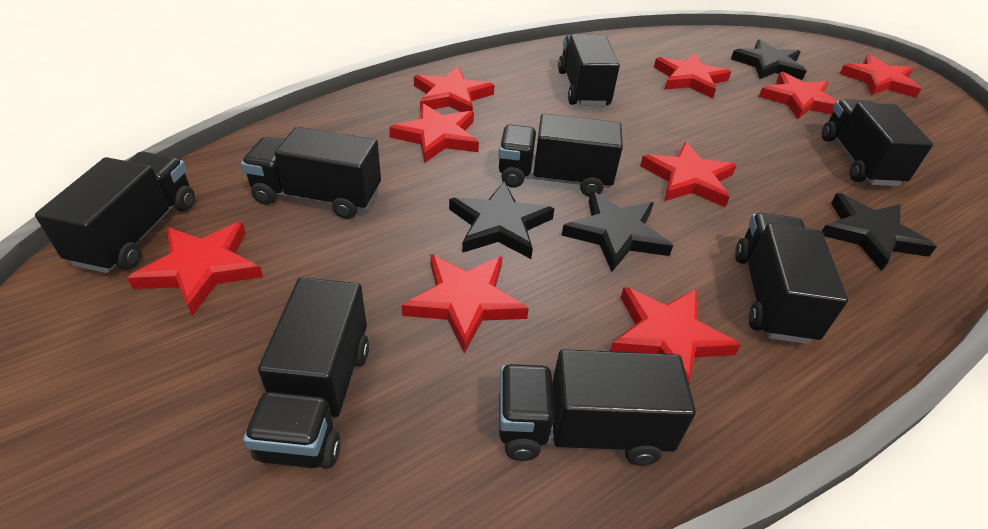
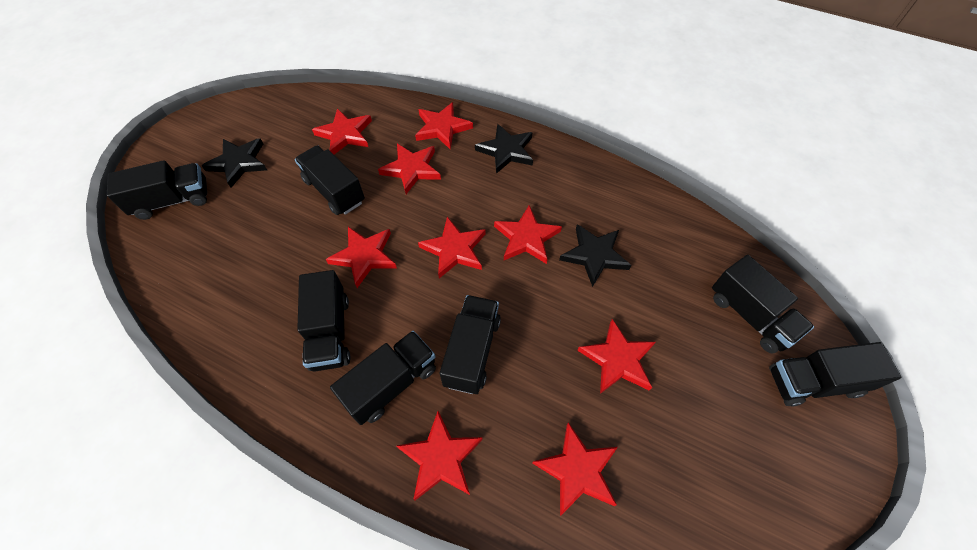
black star: 4 -> 3
black truck: 8 -> 7

